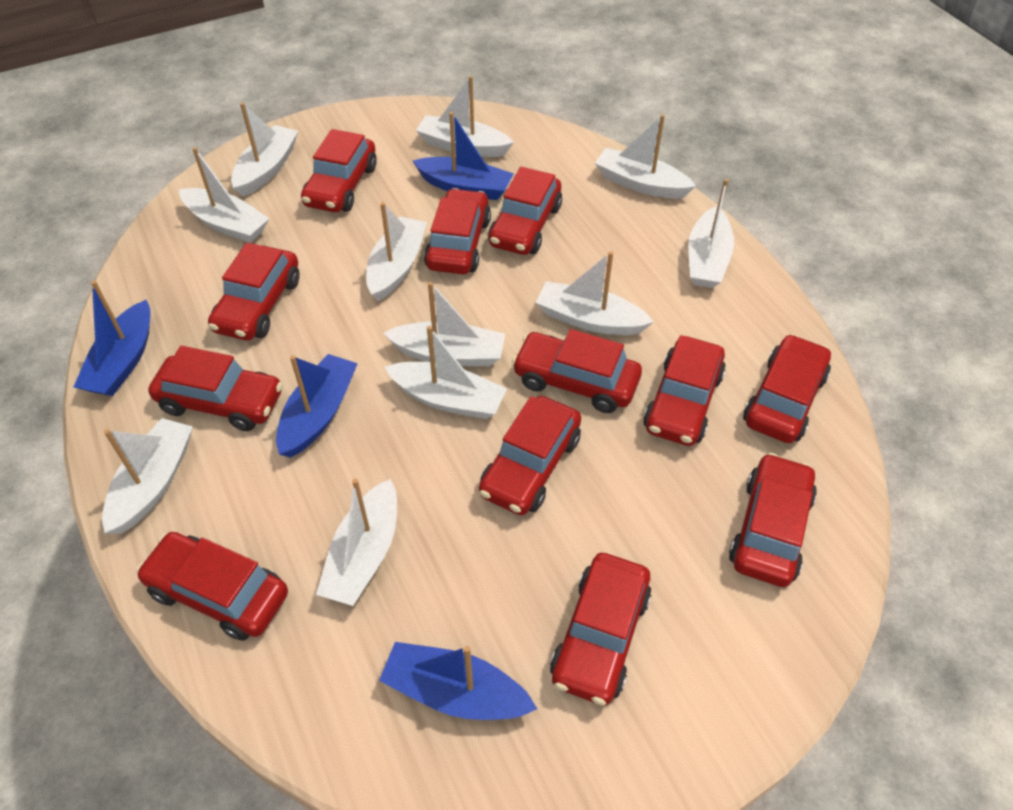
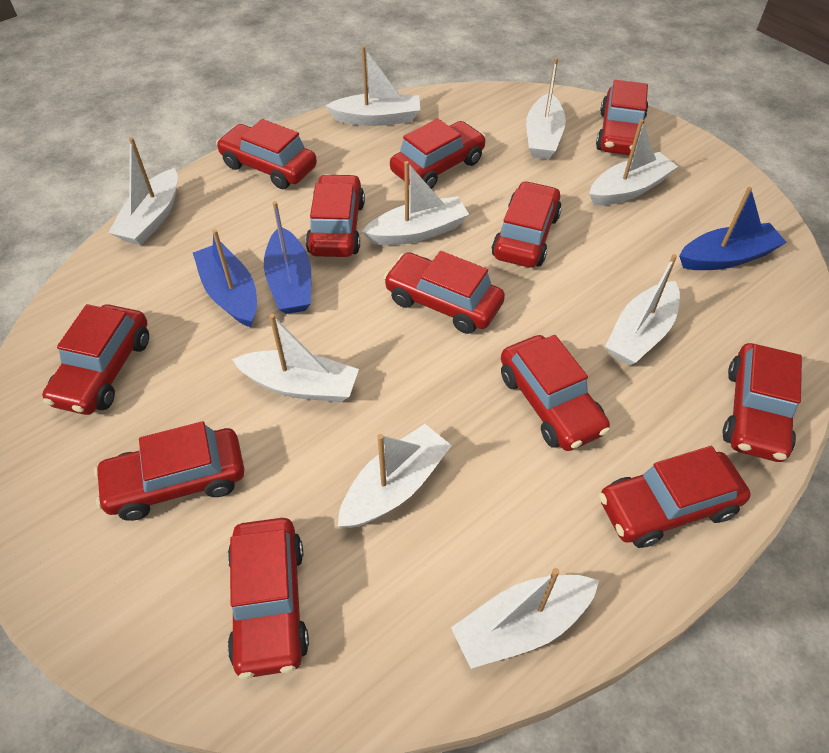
blue boat: 4 -> 3
white boat: 11 -> 9

